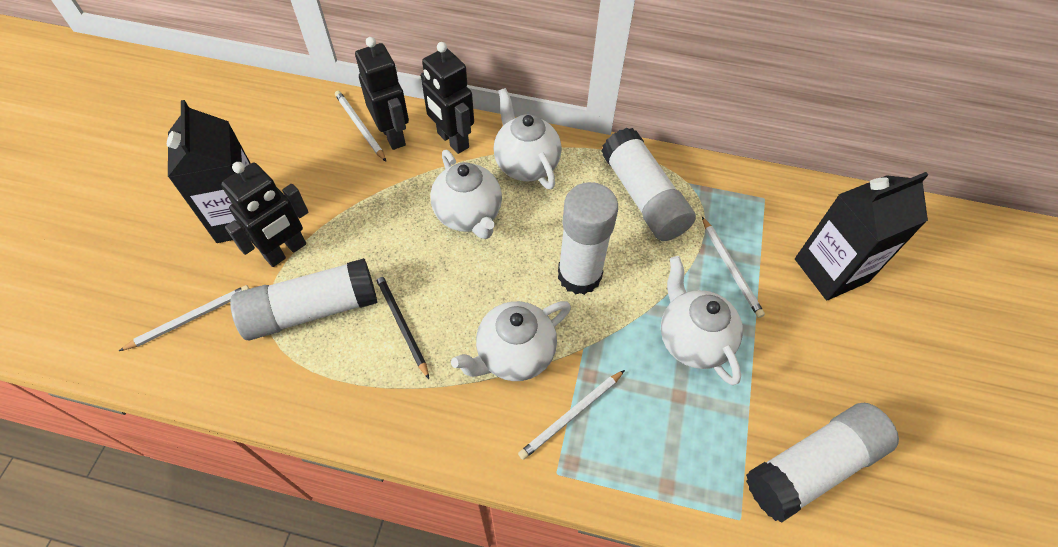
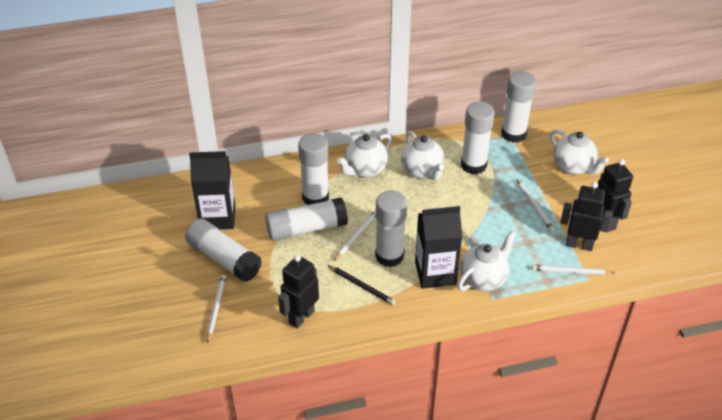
white glue stick: 4 -> 6

